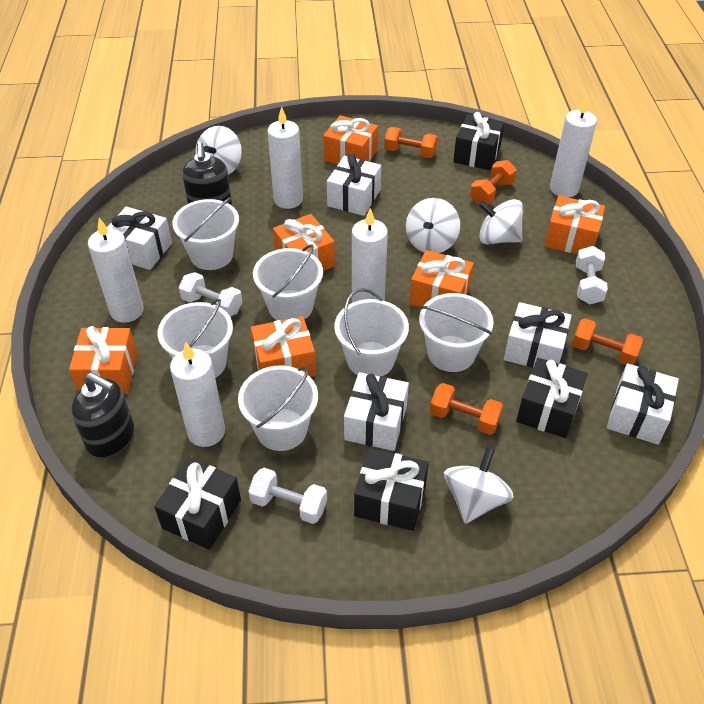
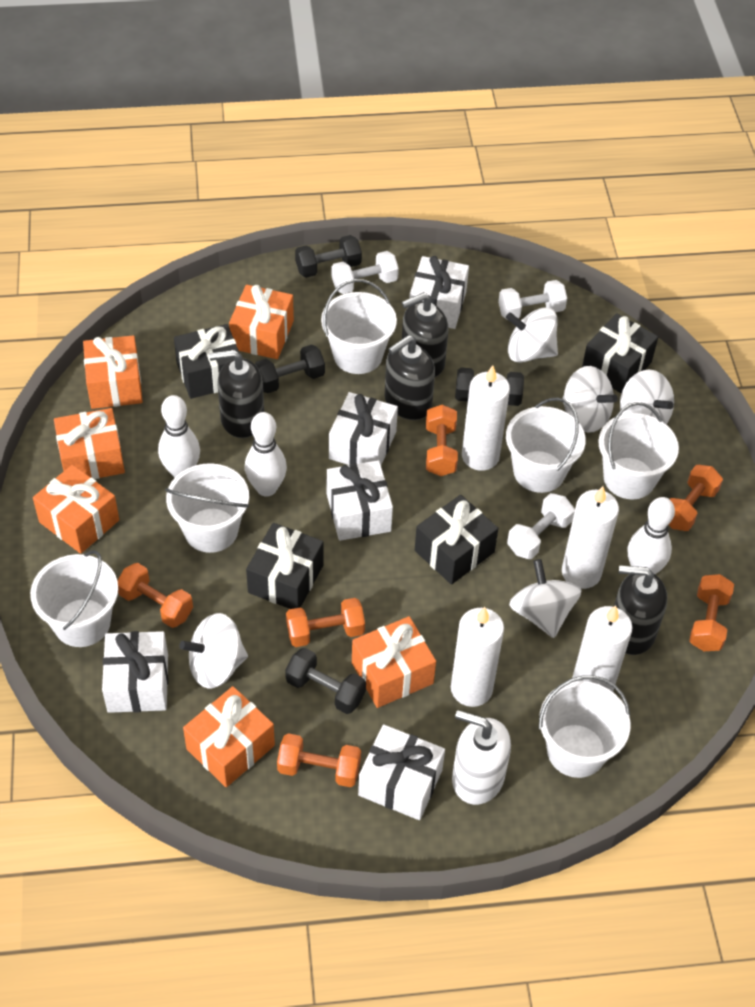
black dumbbell: 0 -> 4
black soap dispenser: 2 -> 4
orange dumbbell: 4 -> 6
white bowling pin: 0 -> 3
white candle: 5 -> 4
white soap dispenser: 0 -> 1
white spinning top: 4 -> 5

